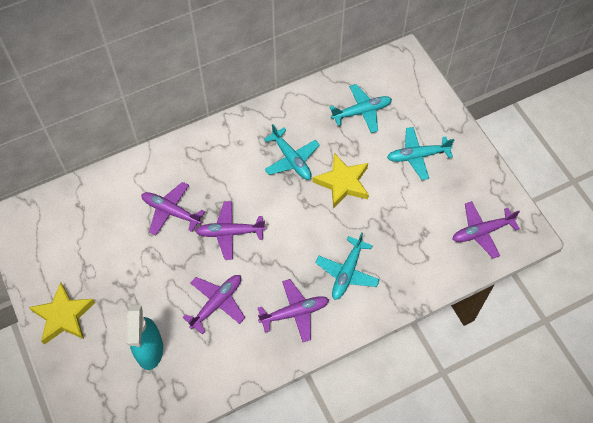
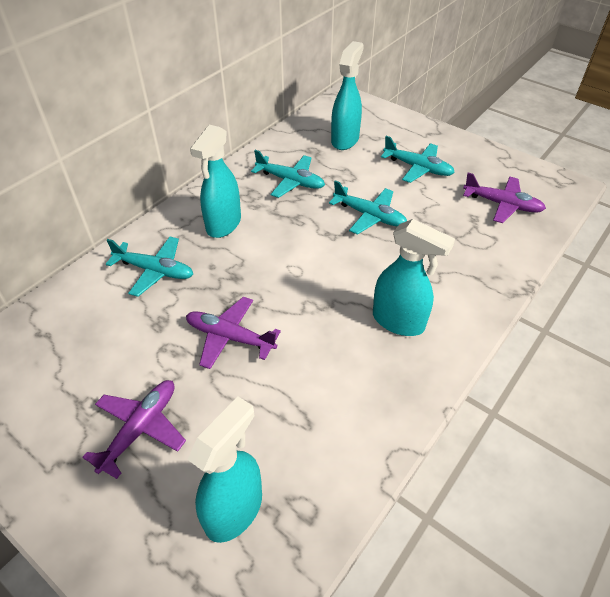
purple plane: 5 -> 3
turquoise spray bottle: 1 -> 4
yellow star: 2 -> 0

